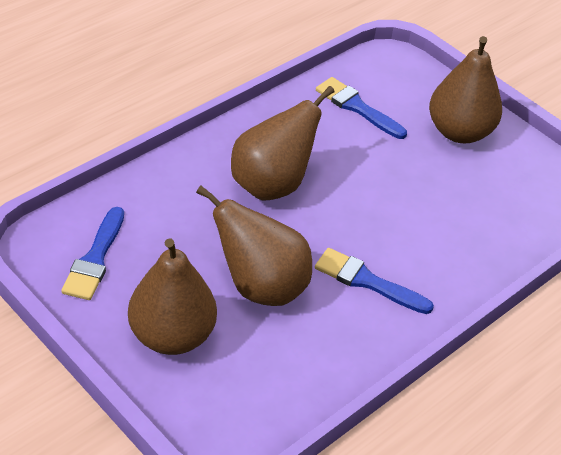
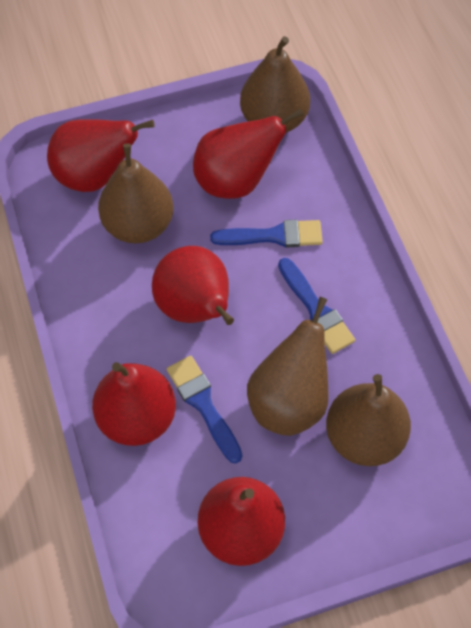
red pear: 0 -> 5

